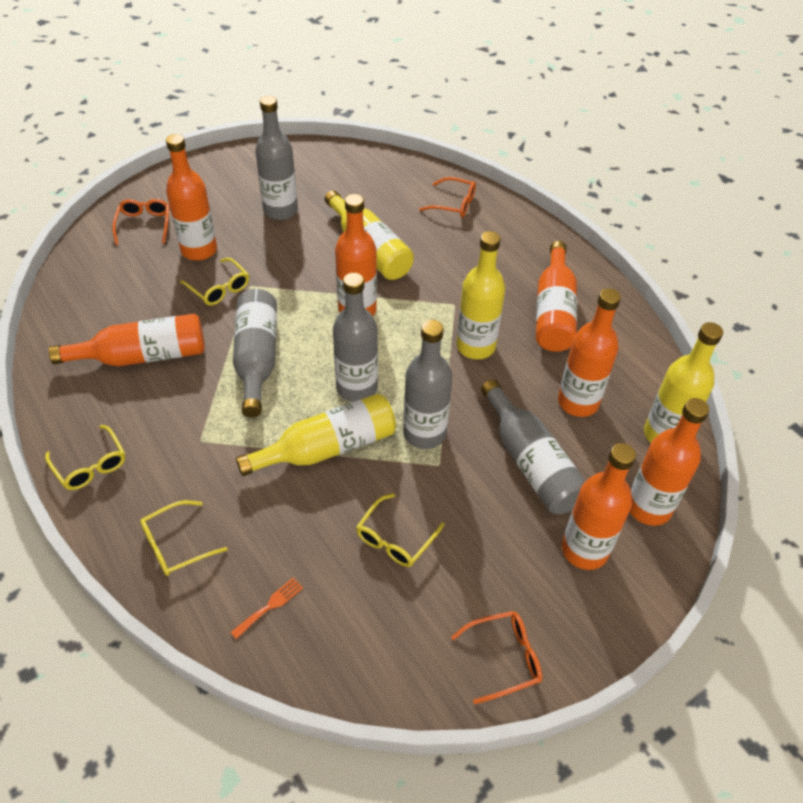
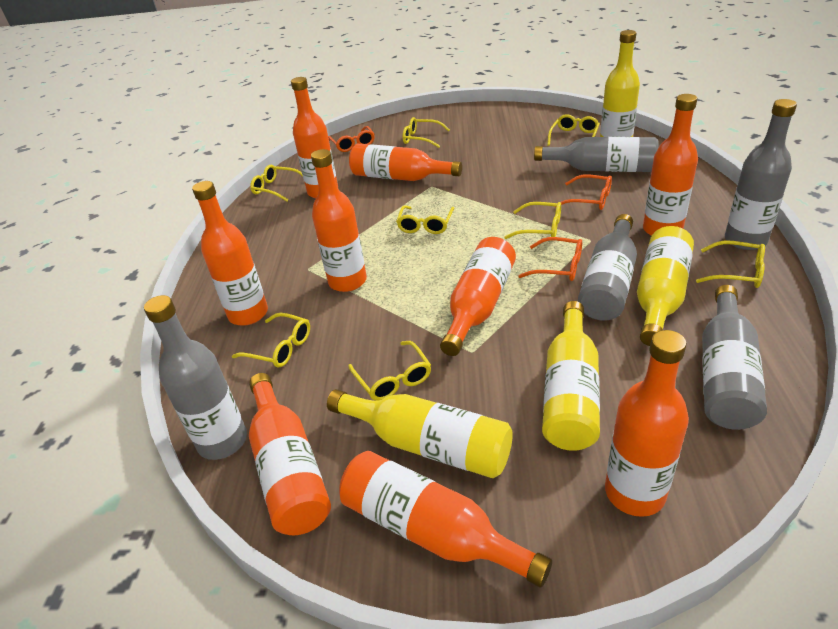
orange bottle: 7 -> 9
orange fork: 1 -> 0
yellow glasses: 4 -> 8

